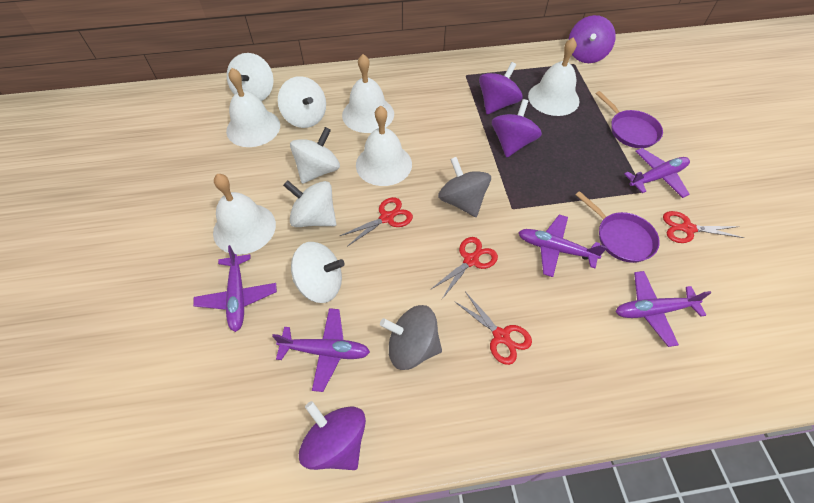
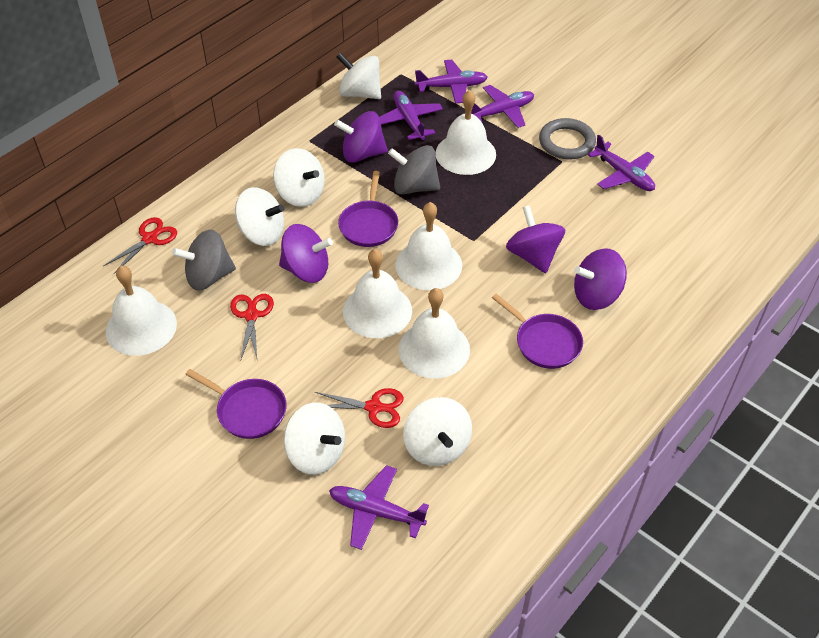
grey ring: 0 -> 1
purple pan: 2 -> 3
red scissors: 4 -> 3

